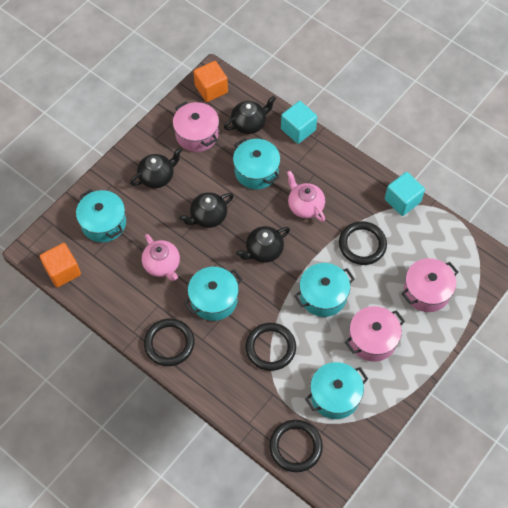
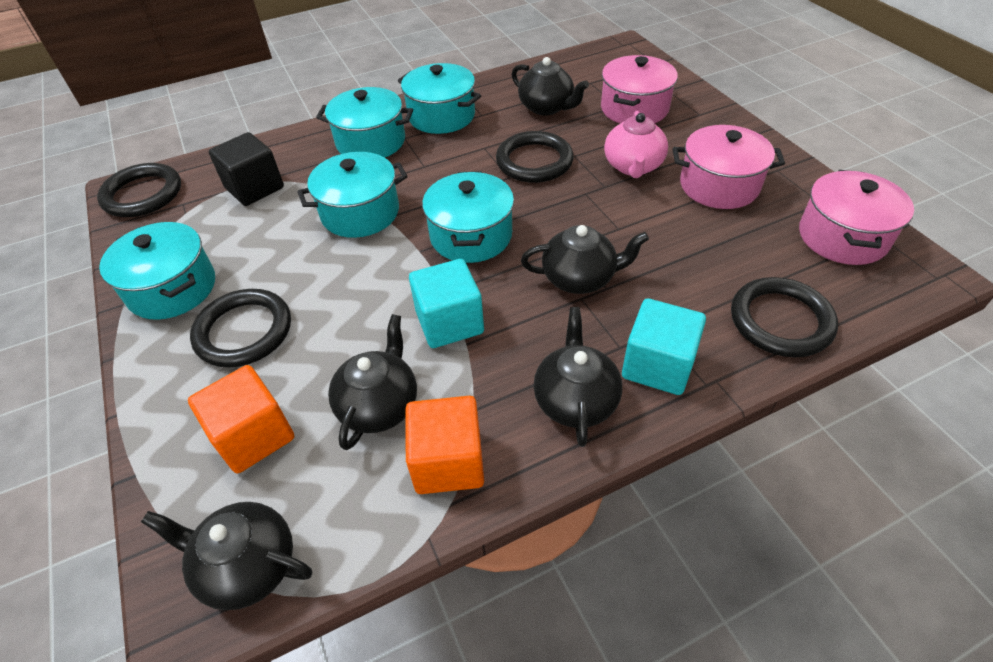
black cube: 0 -> 1
black teapot: 4 -> 5
pink teapot: 2 -> 1

